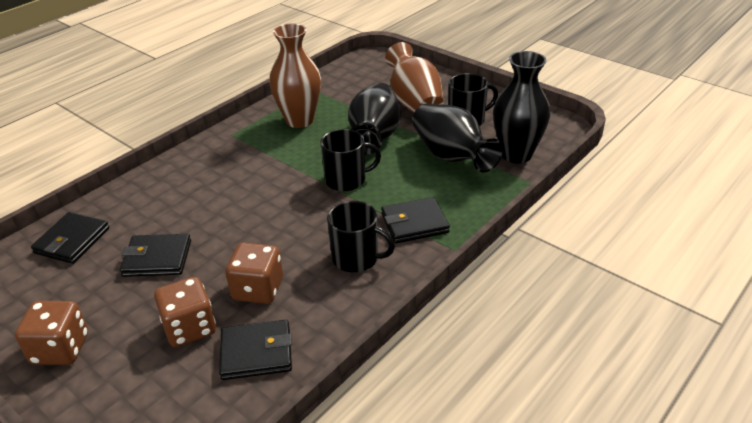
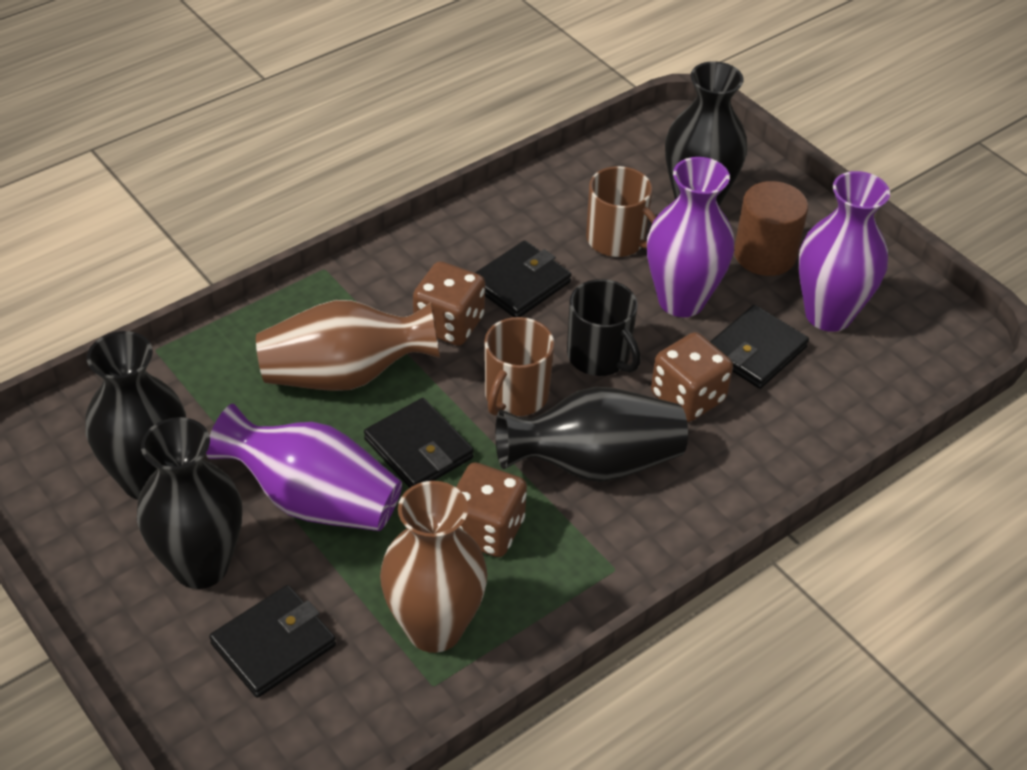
black mug: 3 -> 1
black vase: 3 -> 4
brown cylinder: 0 -> 1
brown mug: 0 -> 2
purple vase: 0 -> 3

